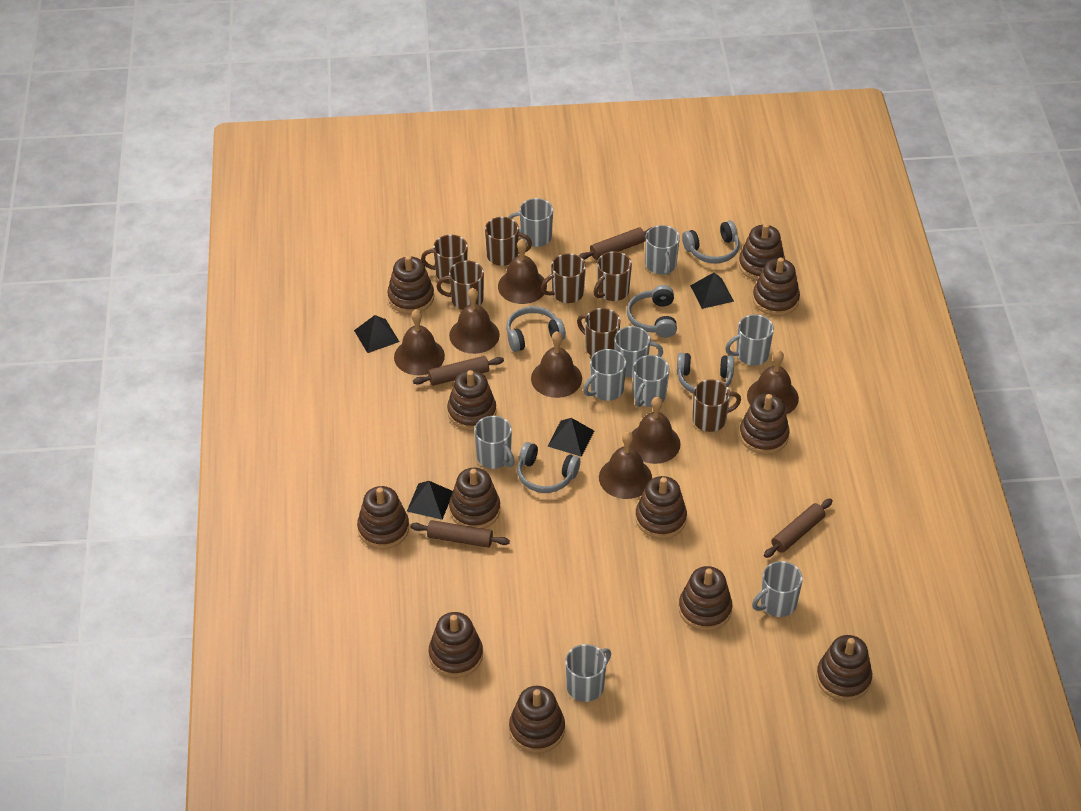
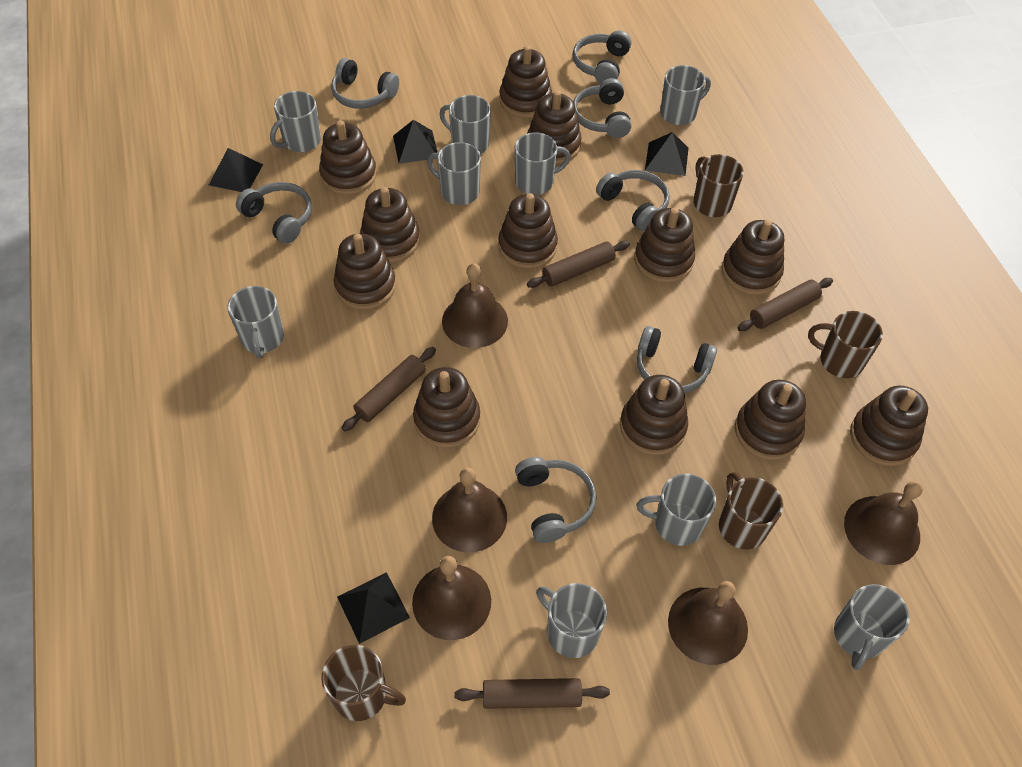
brown bell: 7 -> 5
brown mug: 7 -> 4
grey headphones: 5 -> 7

